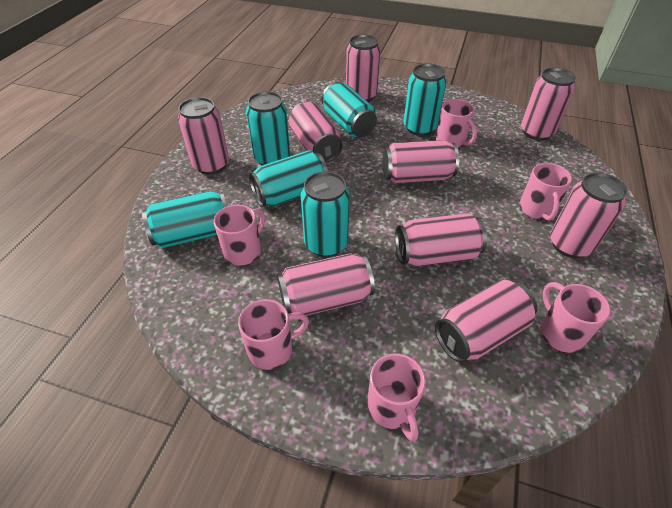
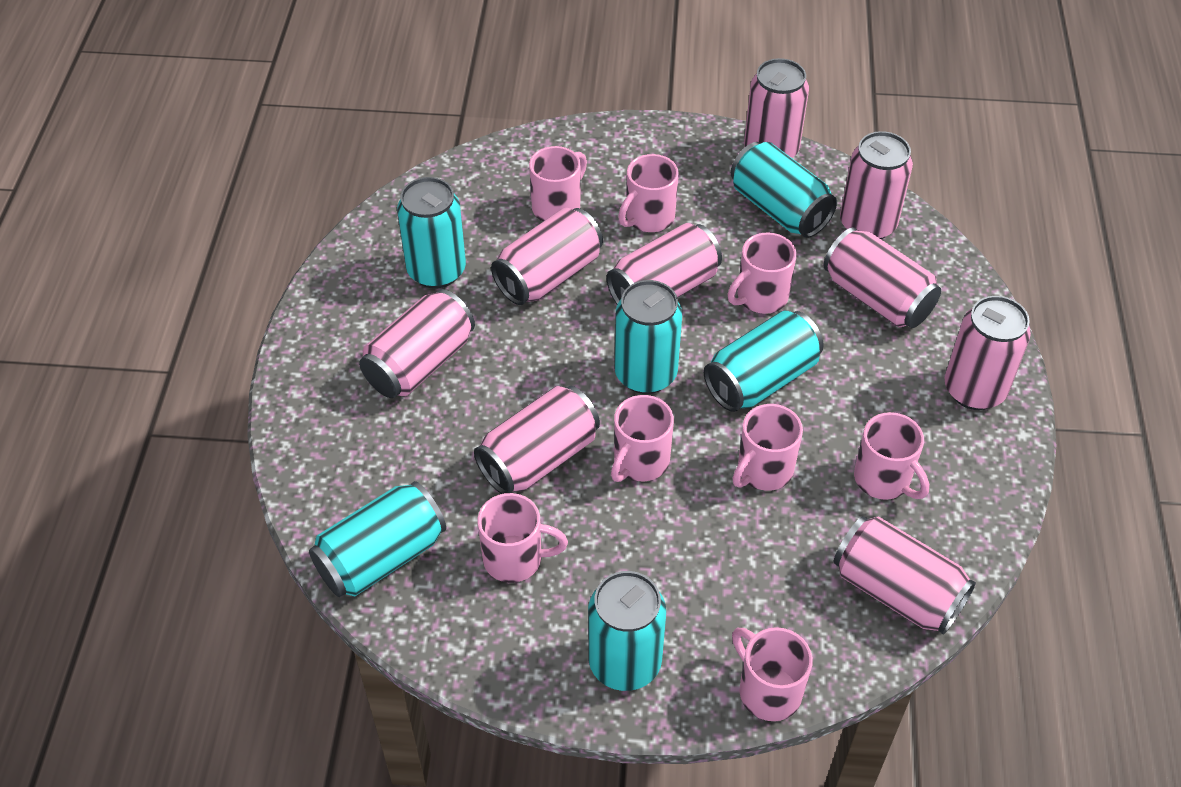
pink mug: 6 -> 8

